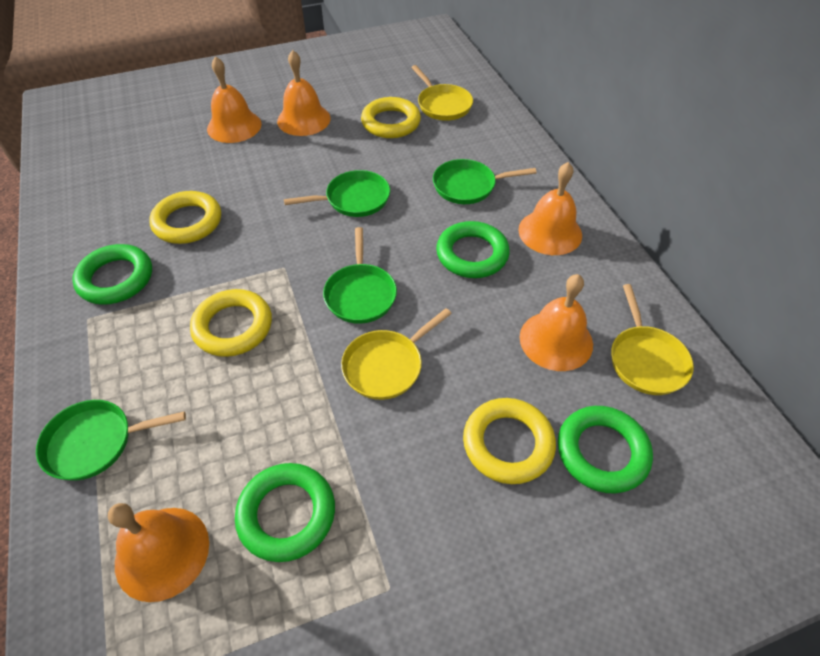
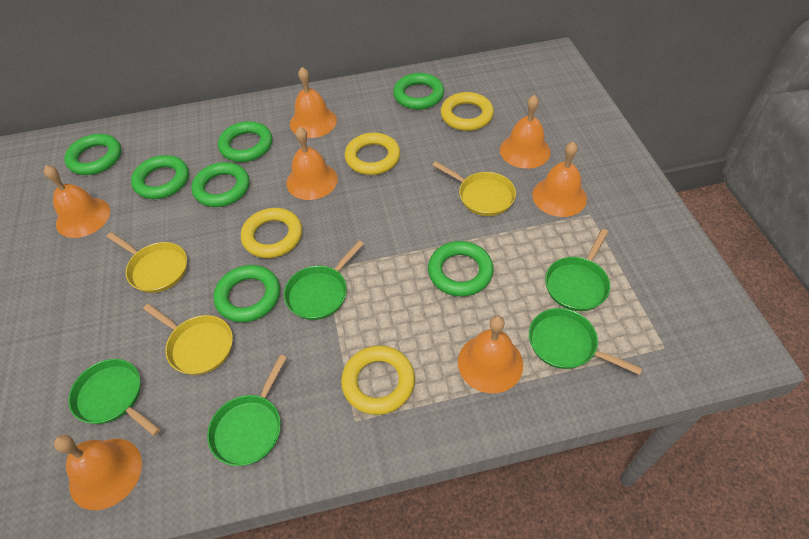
green pan: 4 -> 5
green ring: 4 -> 7
orange bell: 5 -> 7

